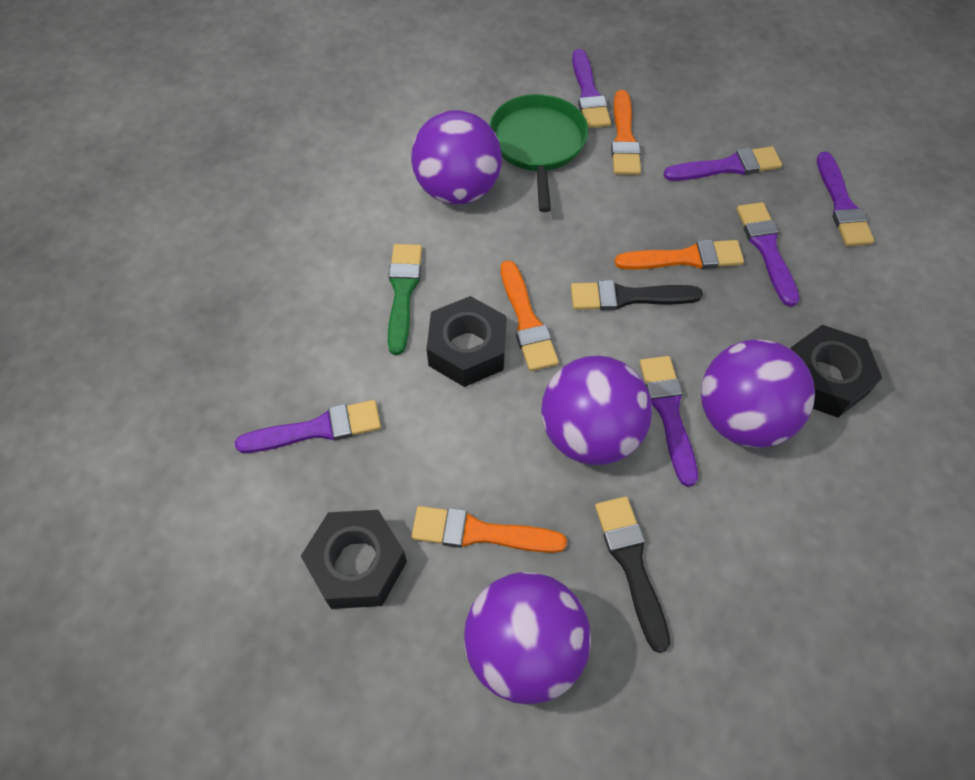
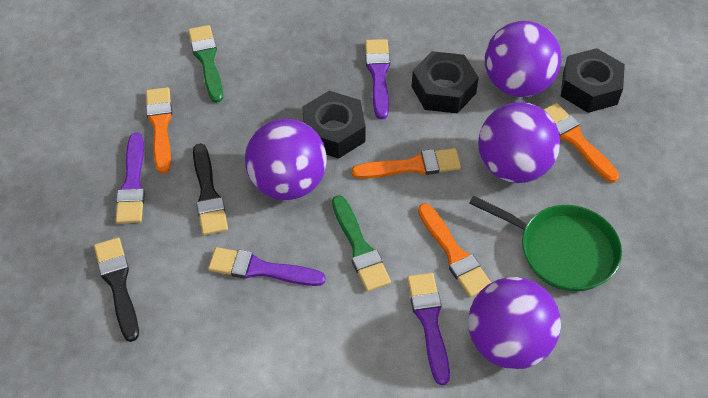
green brush: 1 -> 2
purple brush: 6 -> 4

